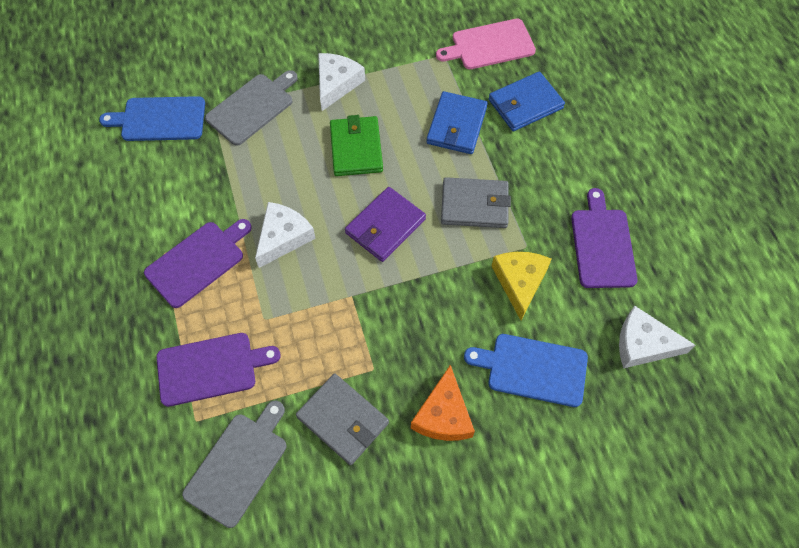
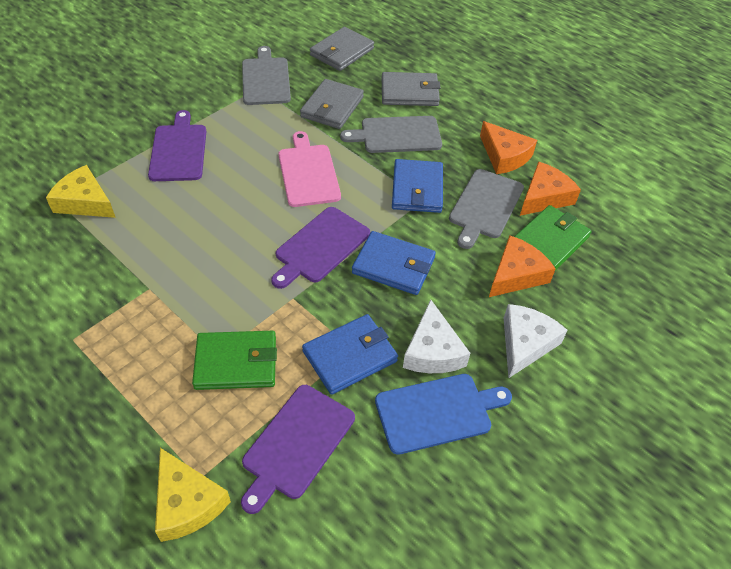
blue cutting board: 2 -> 1
blue wallet: 2 -> 3
green wallet: 1 -> 2
grey cutting board: 2 -> 3
grey wallet: 2 -> 3
orange cheese: 1 -> 3
purple wallet: 1 -> 0
white cheese: 3 -> 2
yellow cheese: 1 -> 2

